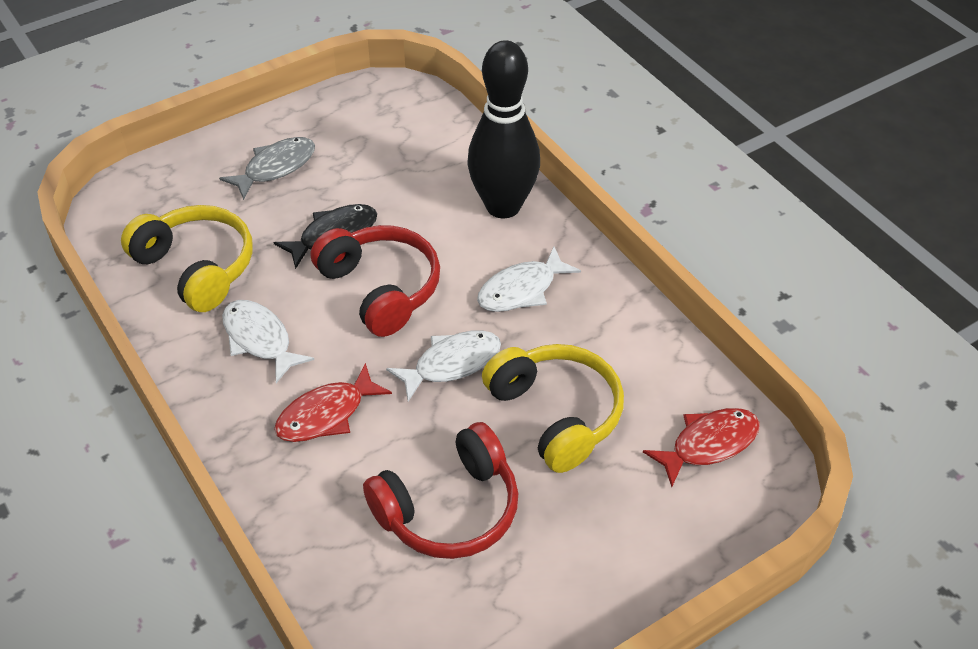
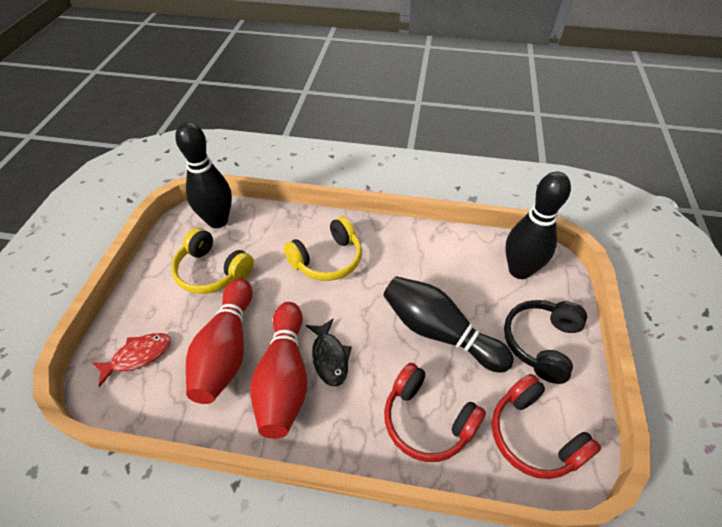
black bowling pin: 1 -> 3
black headphones: 0 -> 1
grey fish: 1 -> 0
red bowling pin: 0 -> 2
red fish: 2 -> 1
white fish: 3 -> 0

